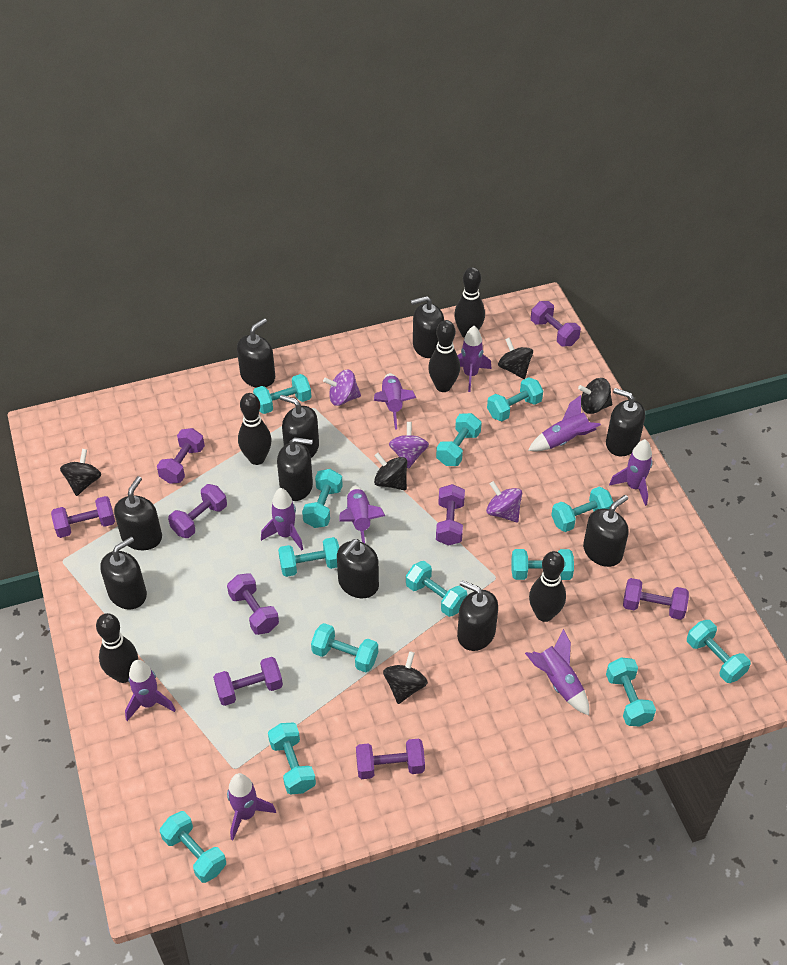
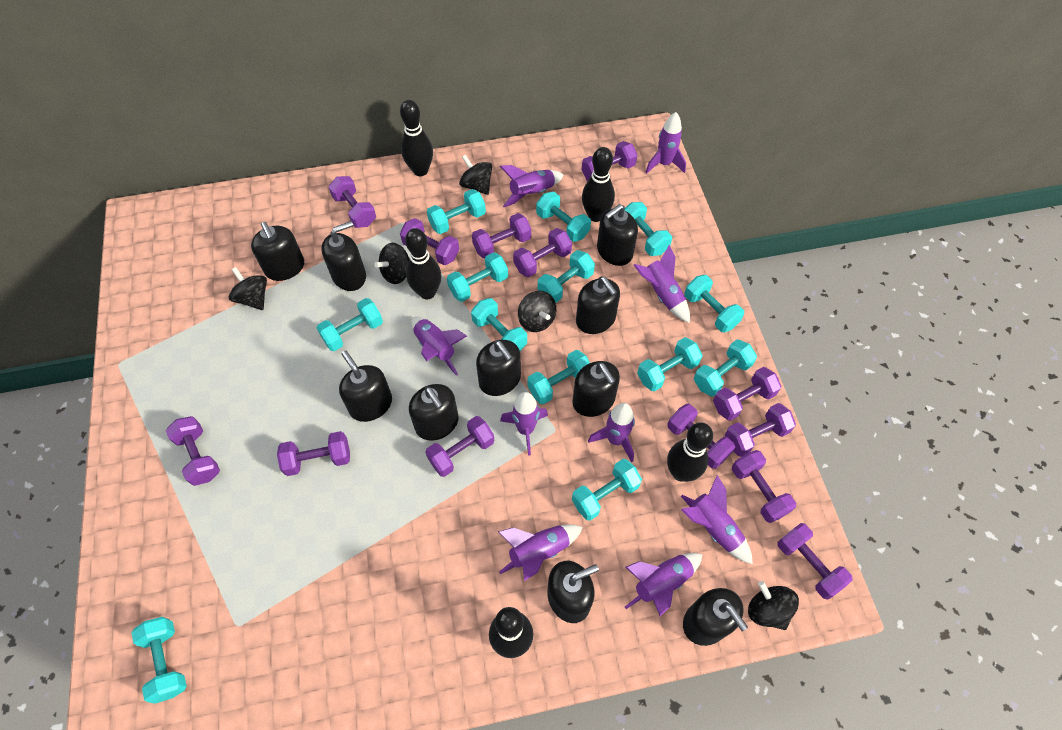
purple dumbbell: 9 -> 13
purple spinning top: 3 -> 0

